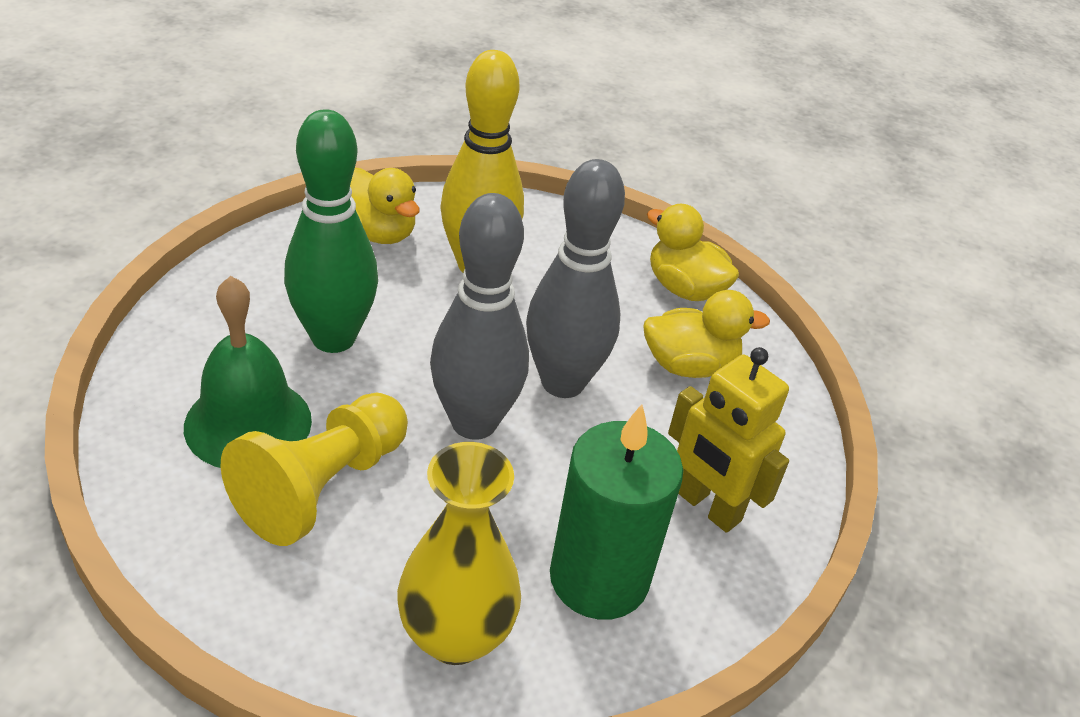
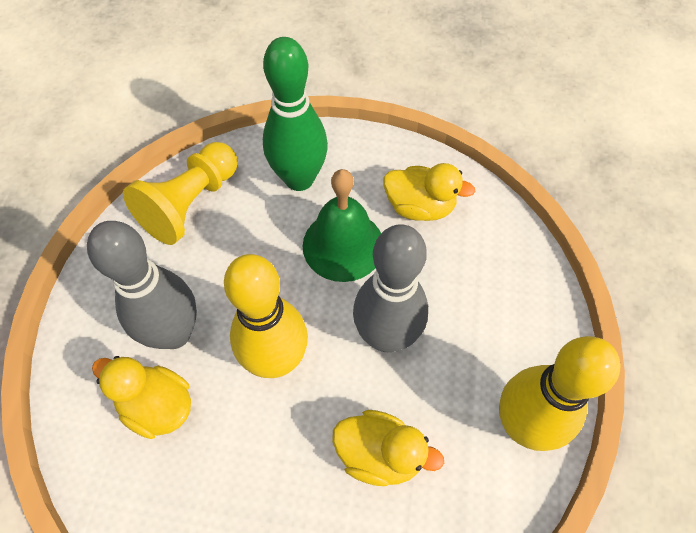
green candle: 1 -> 0
yellow bowling pin: 1 -> 2
yellow robot: 1 -> 0
yellow vase: 1 -> 0

